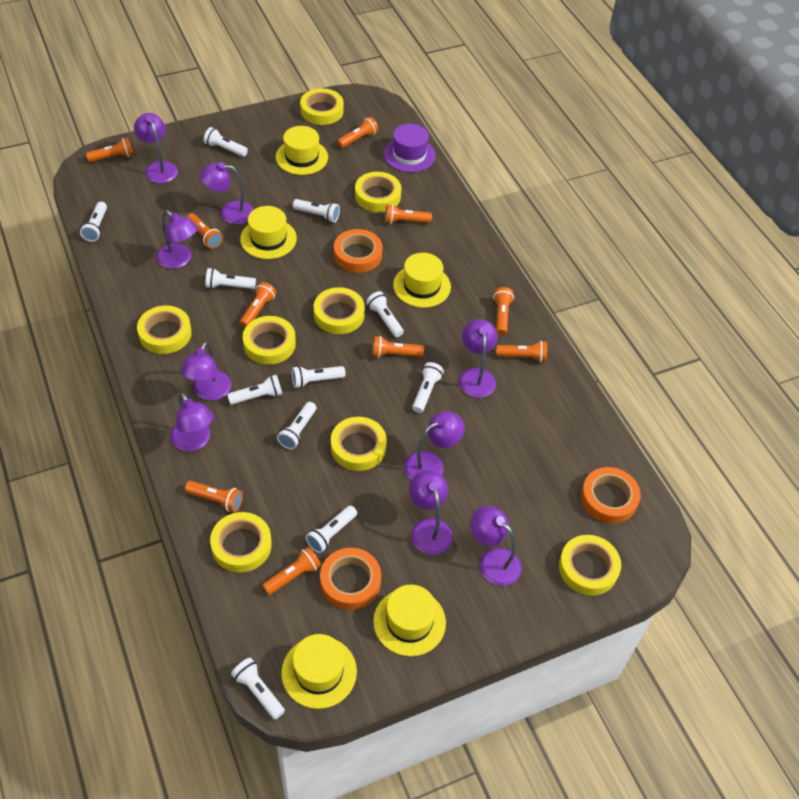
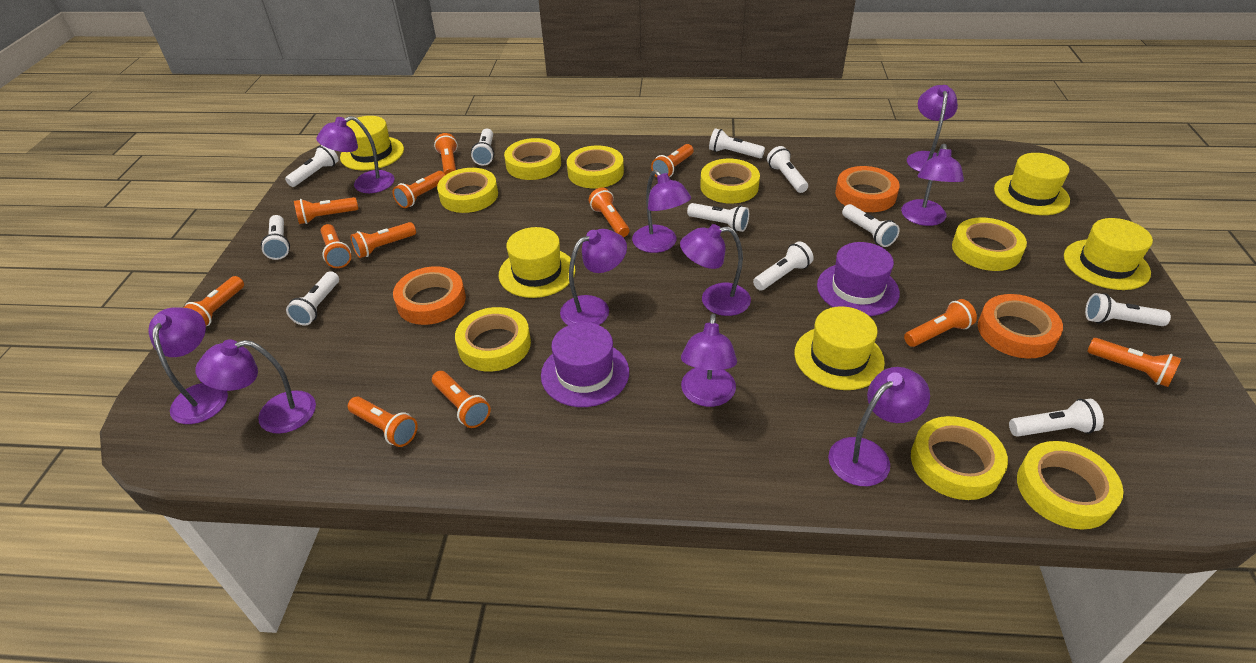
orange flashlight: 10 -> 12
purple hat: 1 -> 2
purple lamp: 9 -> 10

